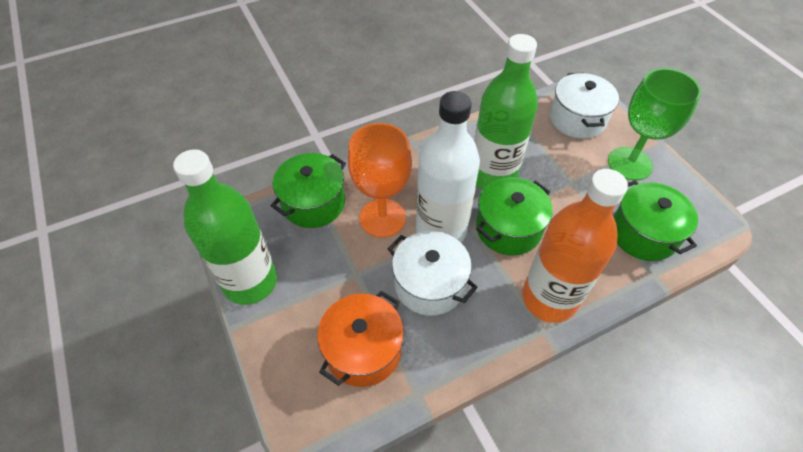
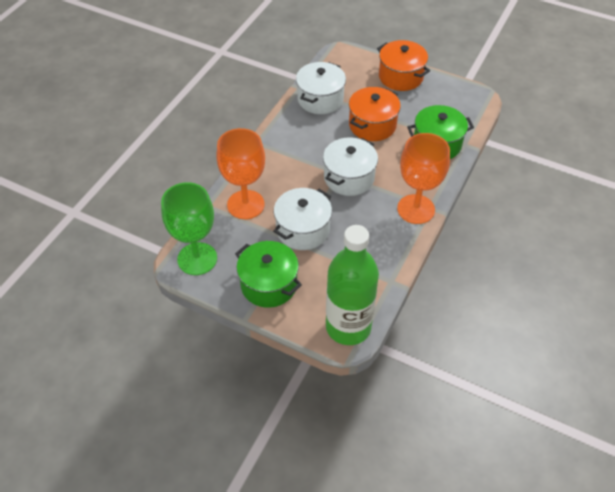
green bottle: 2 -> 1
green pot: 3 -> 2
orange bottle: 1 -> 0
orange goblet: 1 -> 2
orange pot: 1 -> 2
white bottle: 1 -> 0
white pot: 2 -> 3

